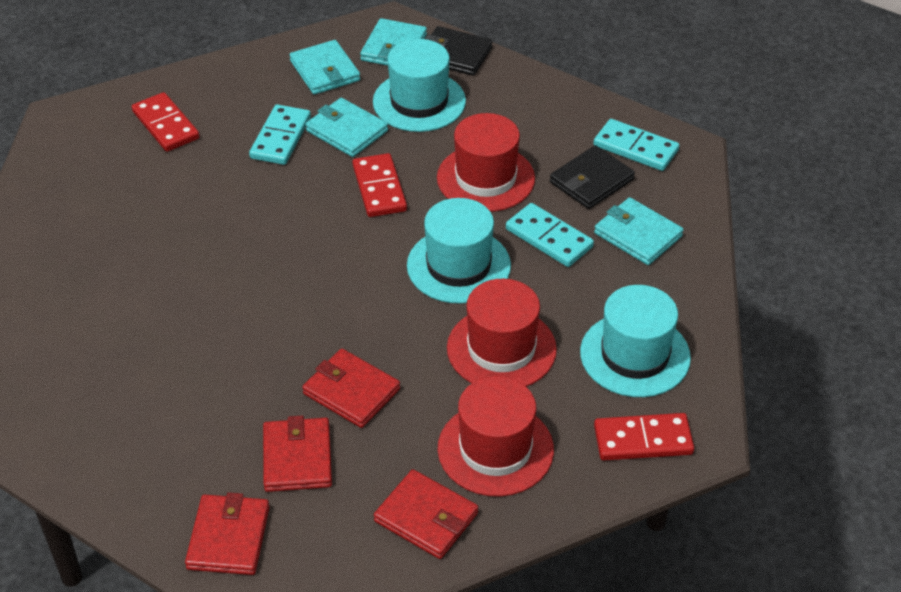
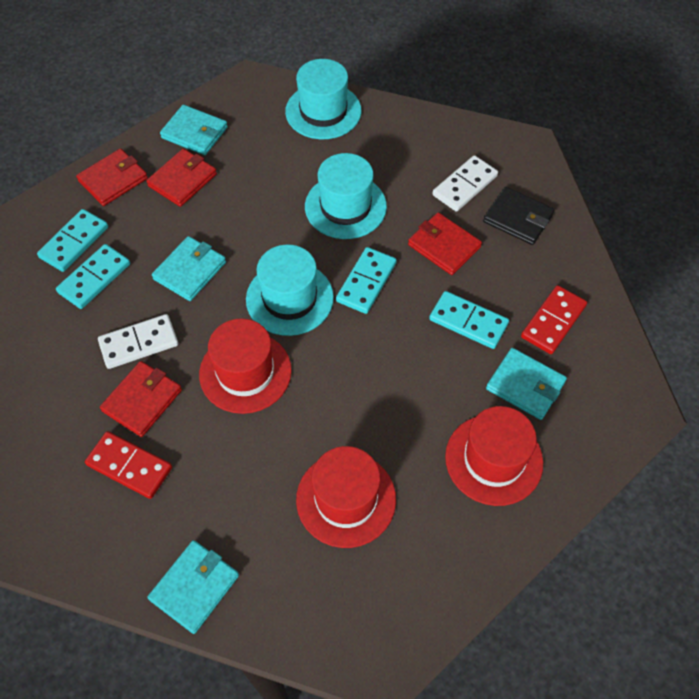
black wallet: 2 -> 1
red domino: 3 -> 2
turquoise domino: 3 -> 4
white domino: 0 -> 2

